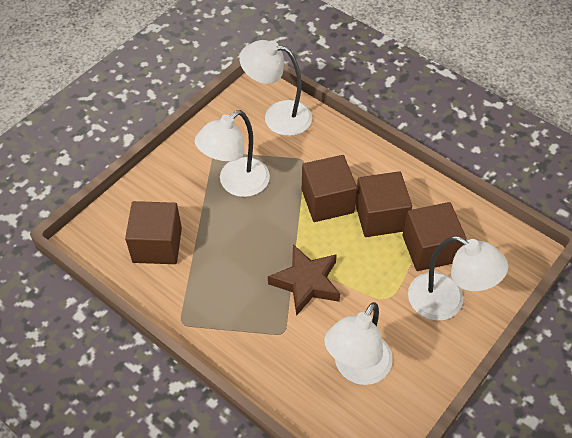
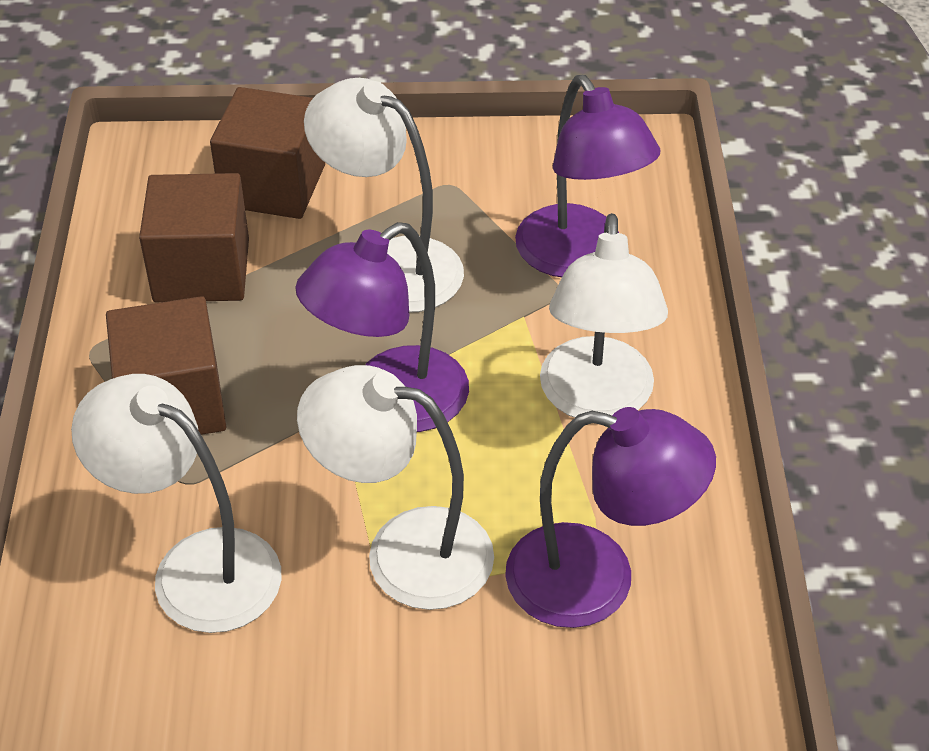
brown cube: 4 -> 3
brown star: 1 -> 0
purple lamp: 0 -> 3

